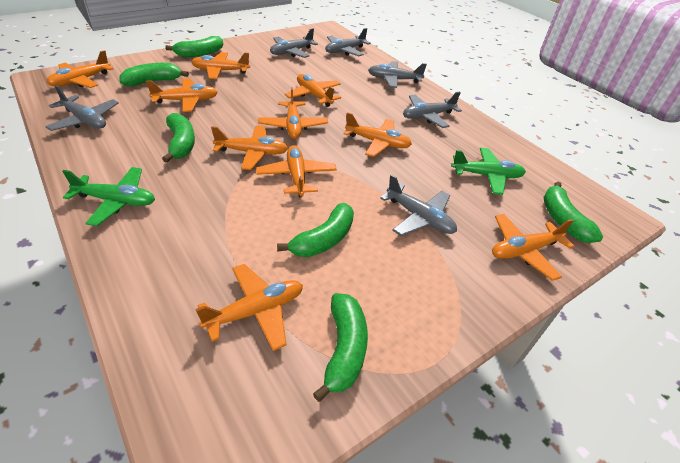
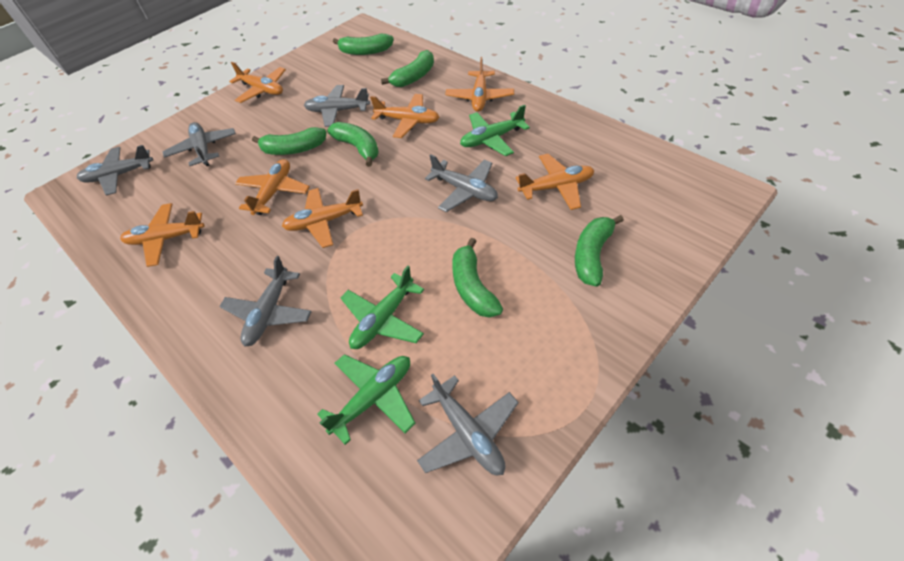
green plane: 2 -> 3
orange plane: 10 -> 7

